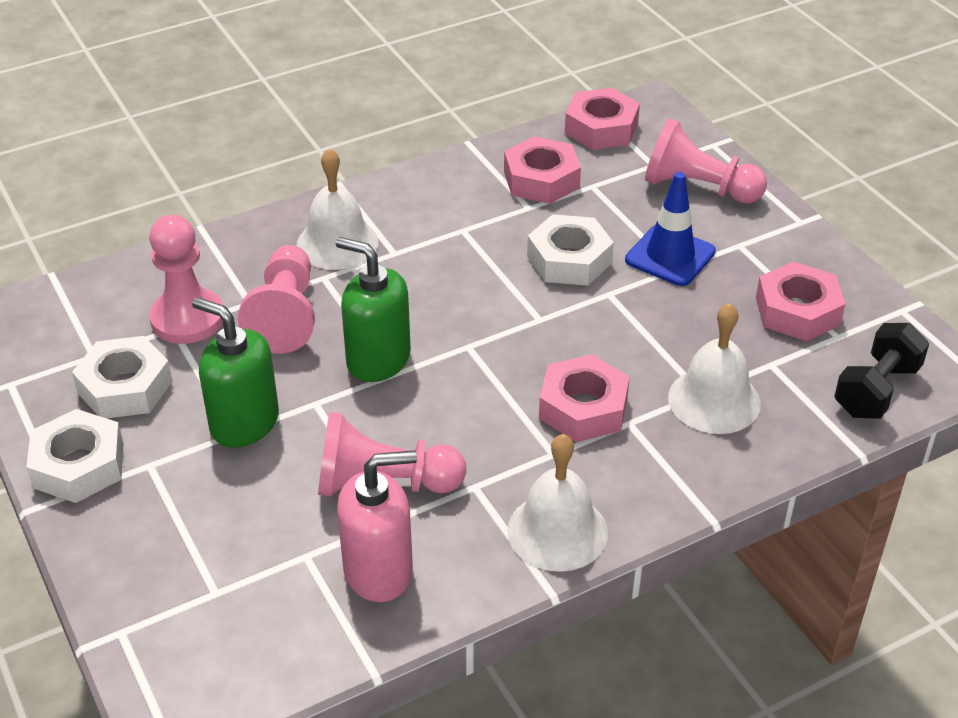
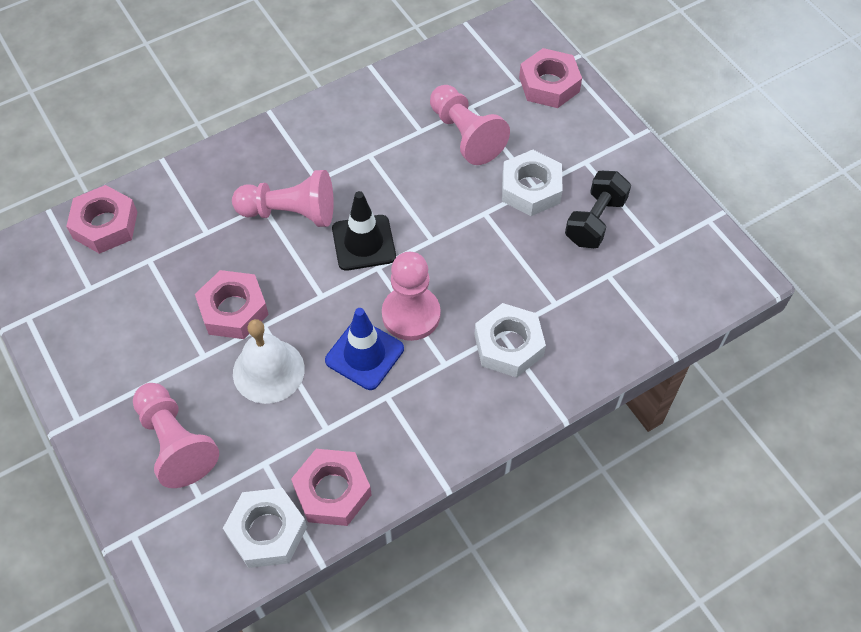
black traffic cone: 0 -> 1
green soap dispenser: 2 -> 0
pink soap dispenser: 1 -> 0
white bell: 3 -> 1

